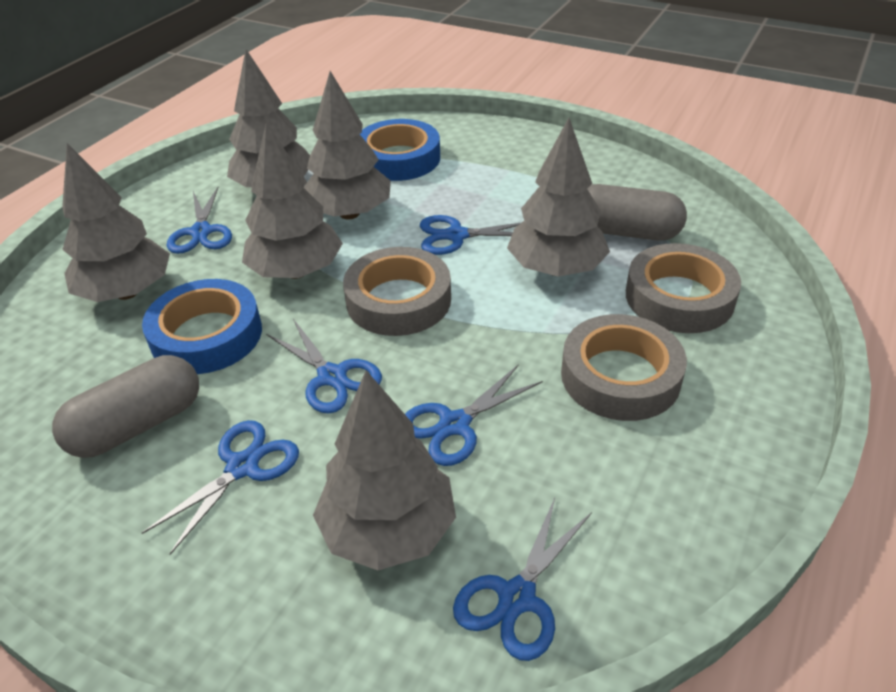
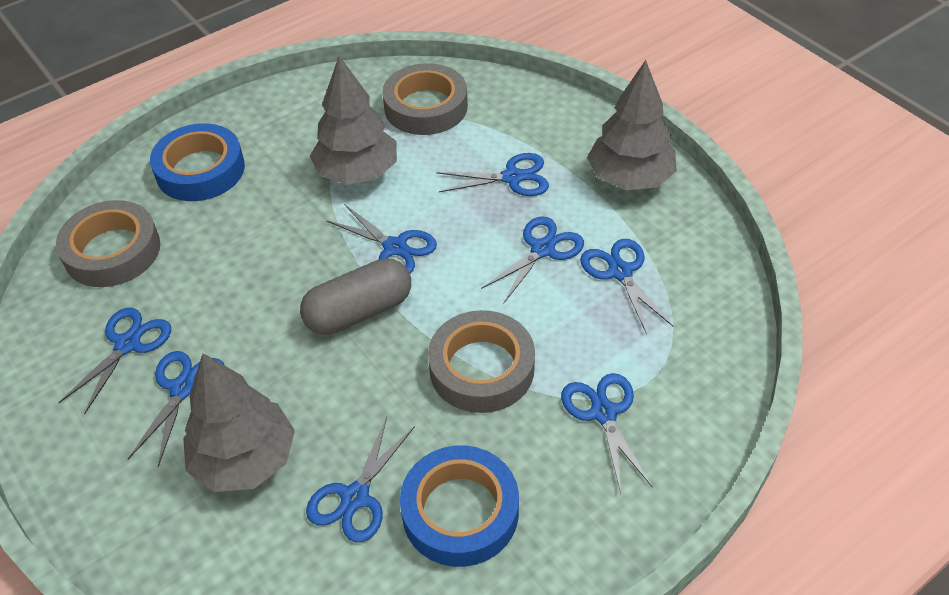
blue scissors: 6 -> 8
grey capsule: 2 -> 1
grey tree: 6 -> 3

